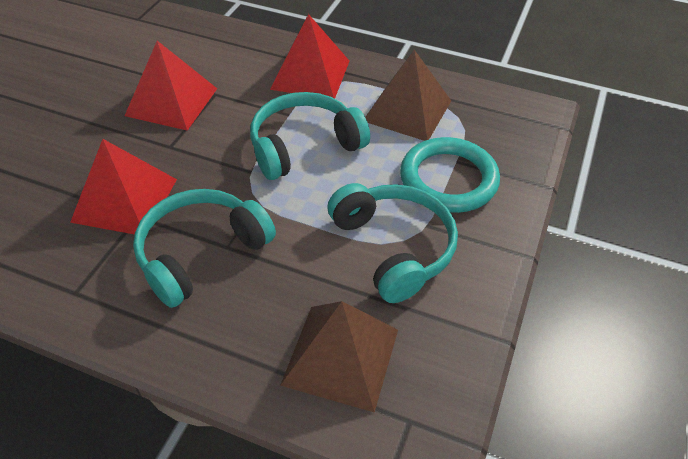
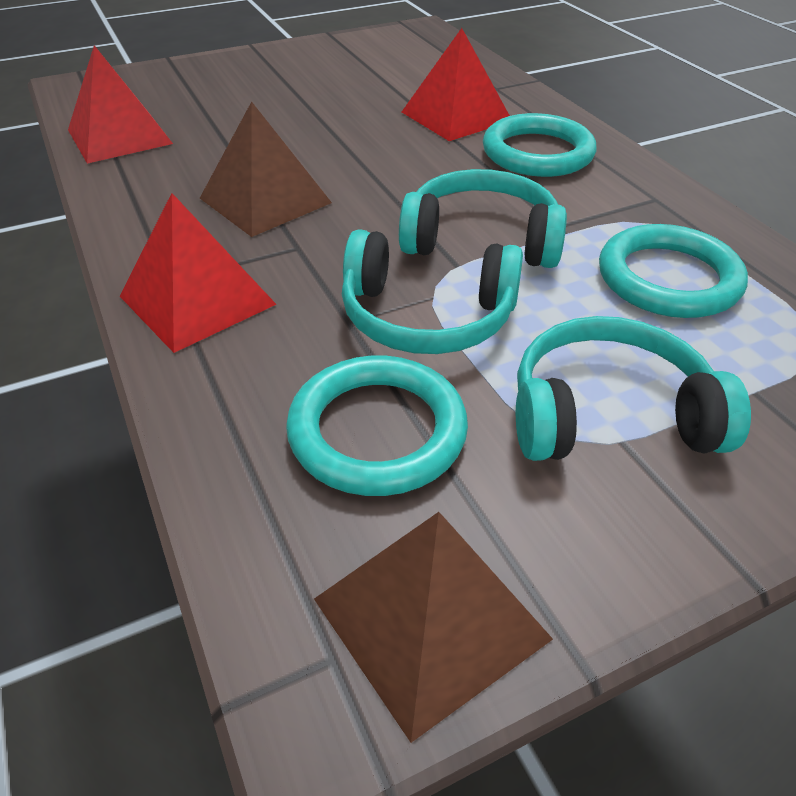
turquoise ring: 1 -> 3

